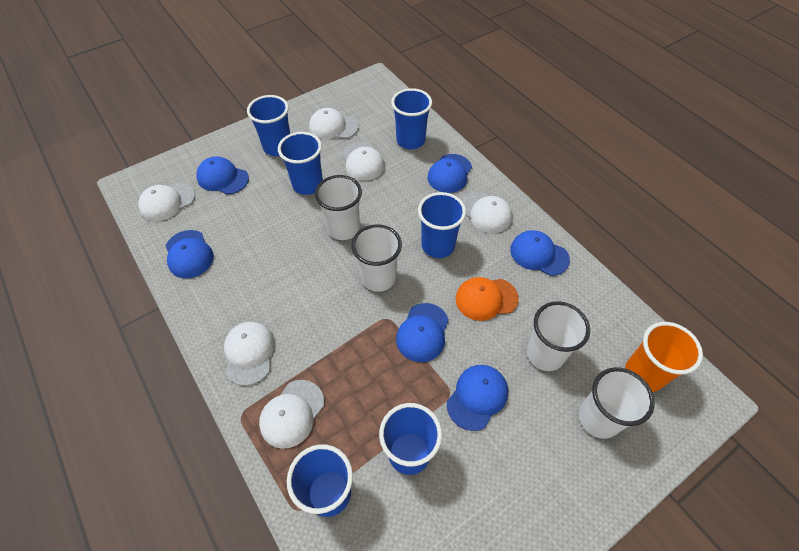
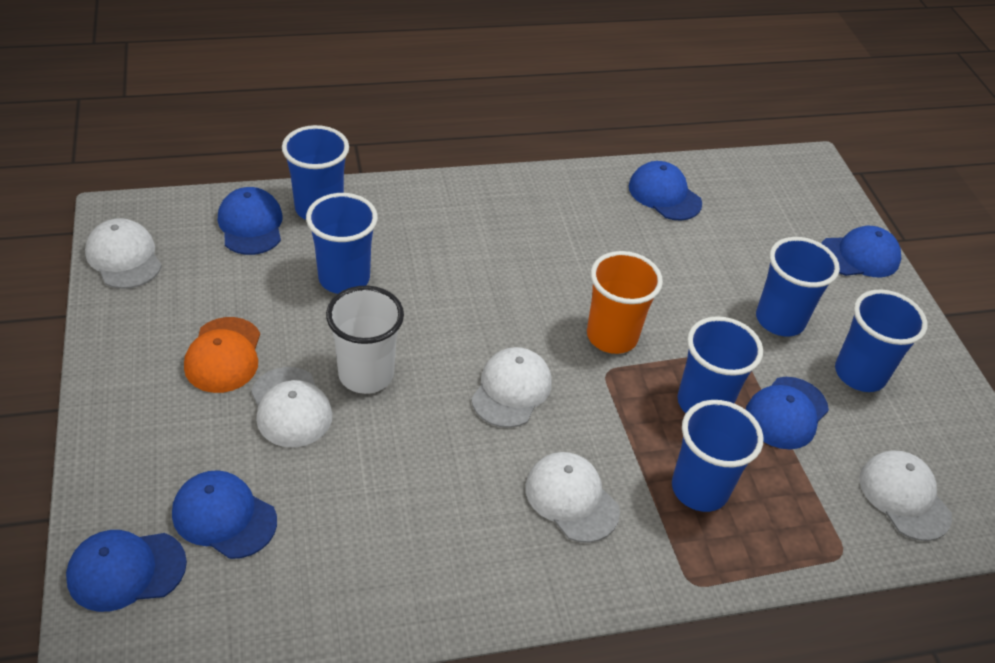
white cap: 6 -> 5
white cup: 4 -> 1

